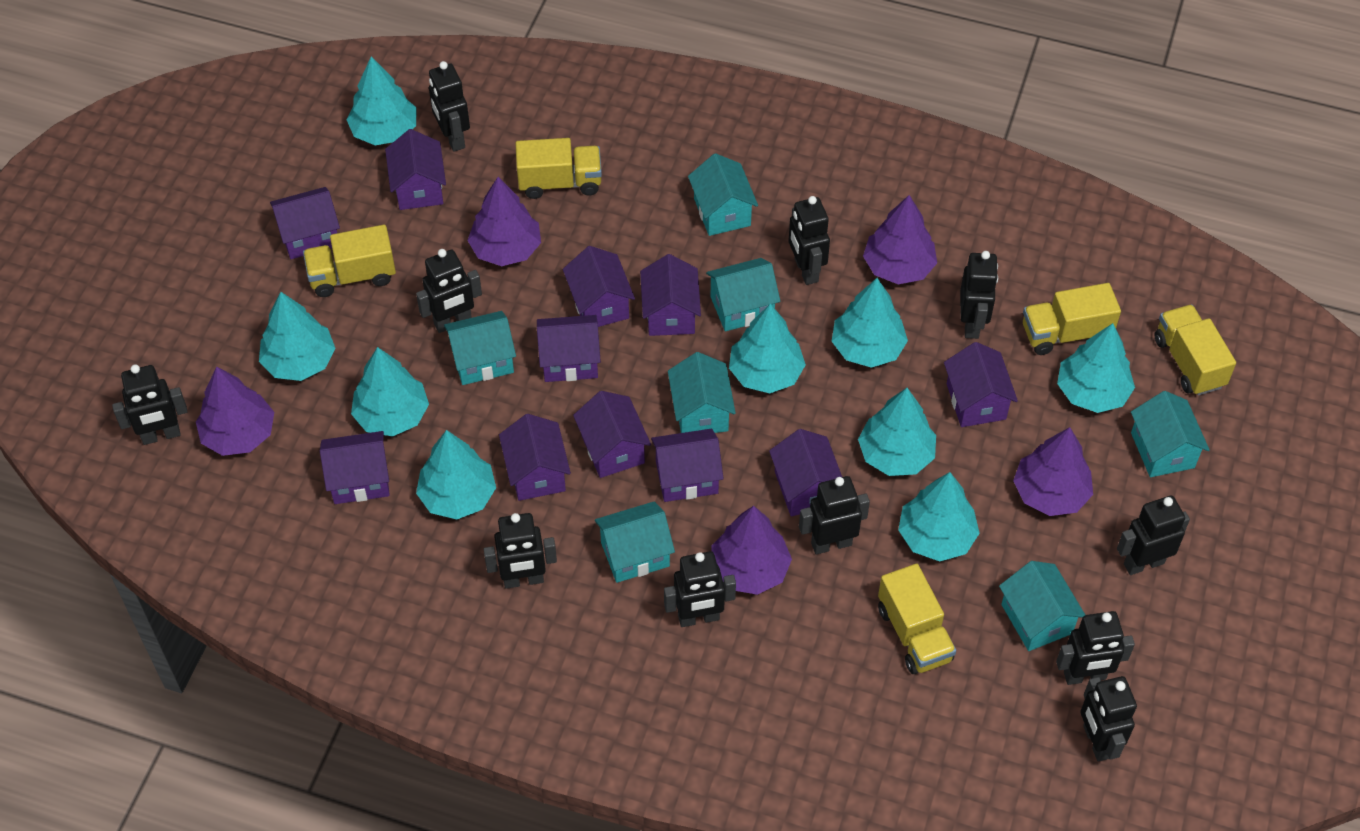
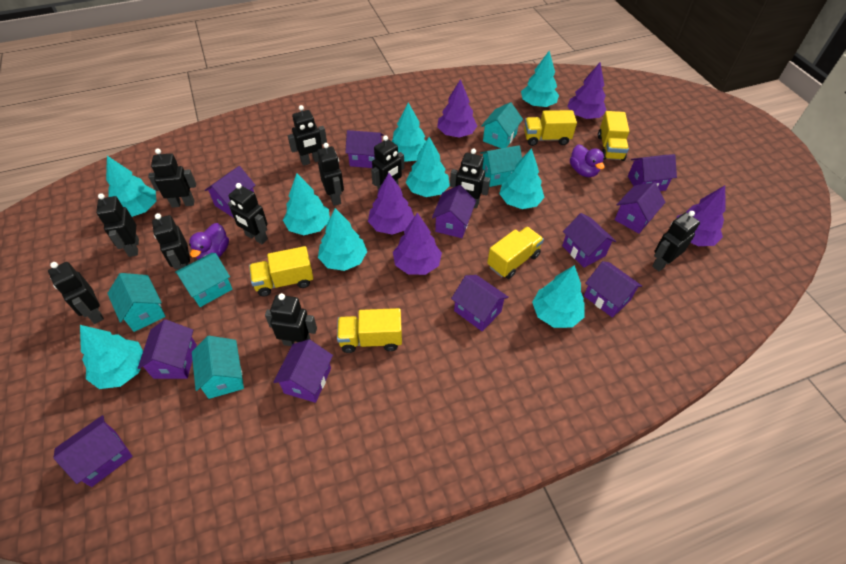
purple duck: 0 -> 2
turquoise house: 7 -> 5

